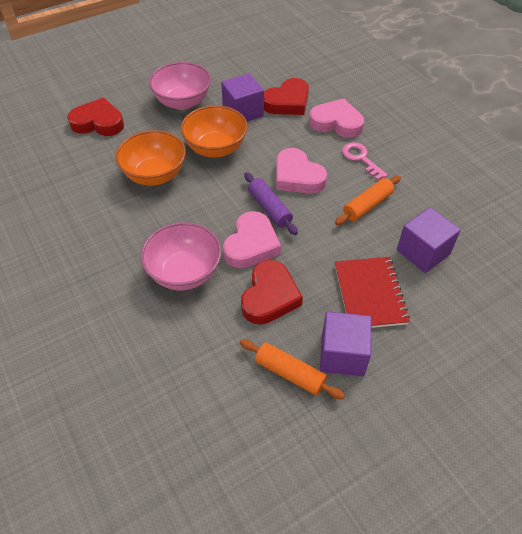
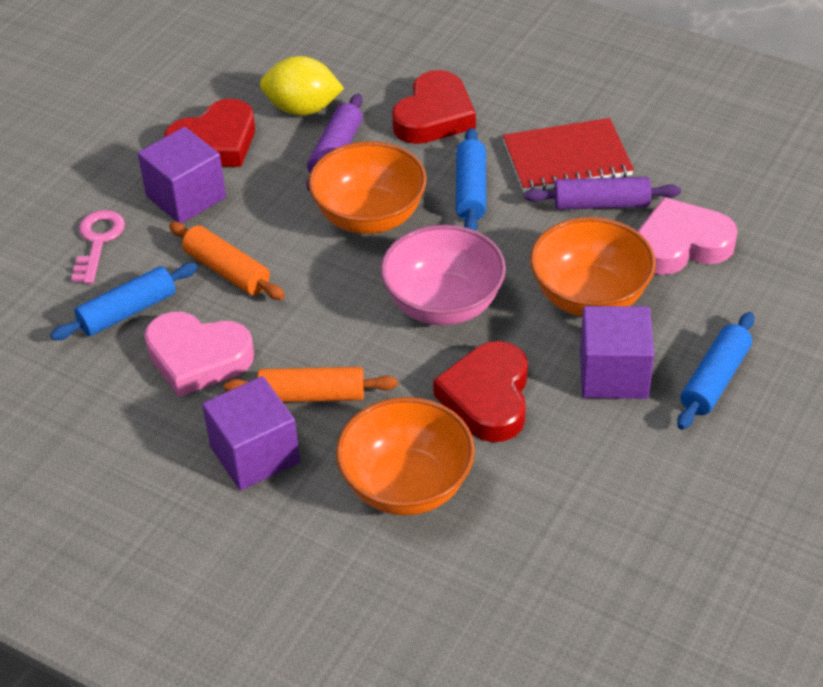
blue rolling pin: 0 -> 3
orange bowl: 2 -> 3
pink bowl: 2 -> 1
pink heart: 3 -> 2
purple rolling pin: 1 -> 2
yellow lemon: 0 -> 1

